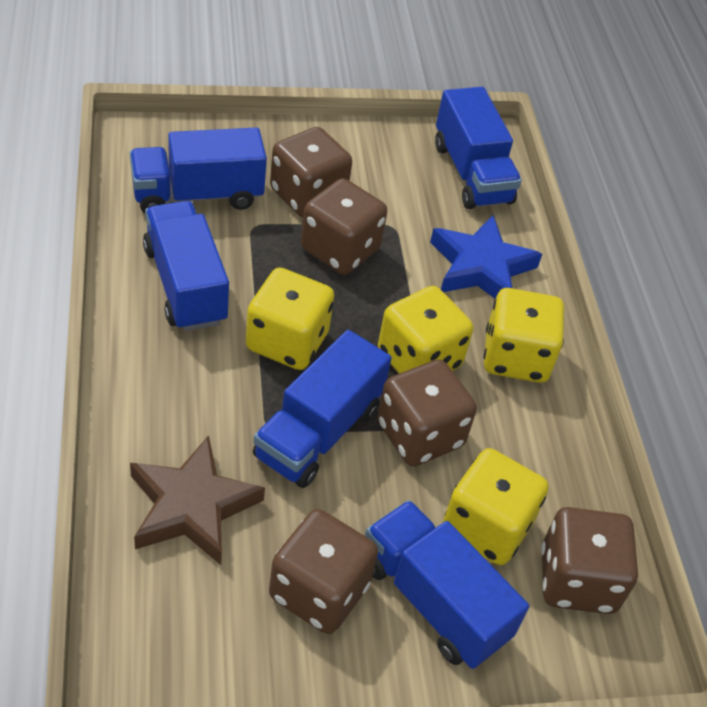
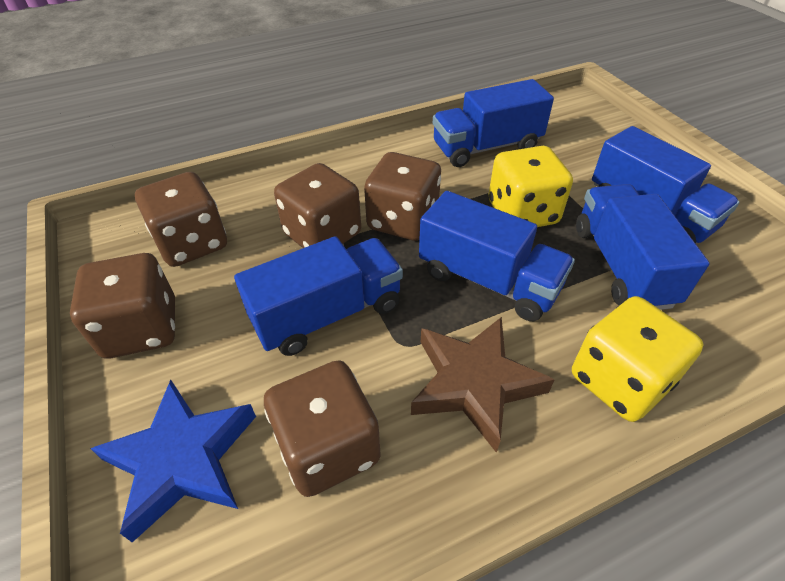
yellow dice: 4 -> 2

